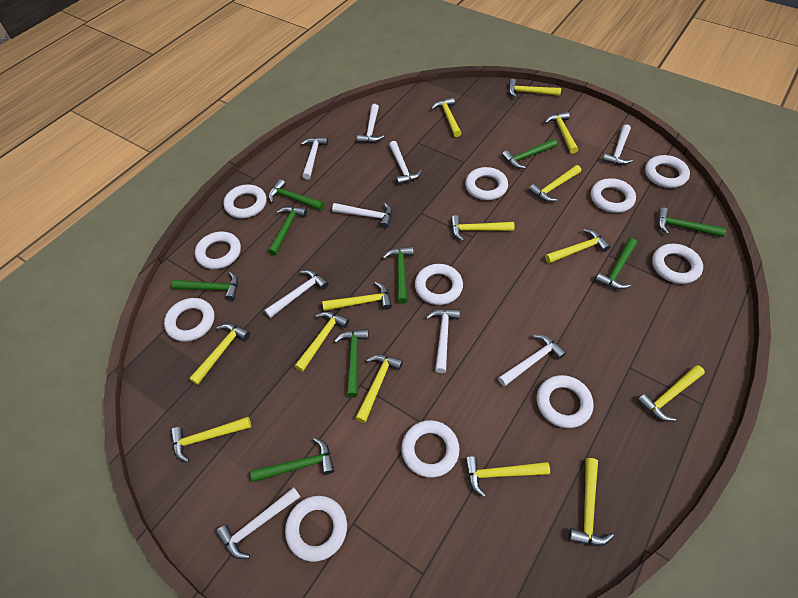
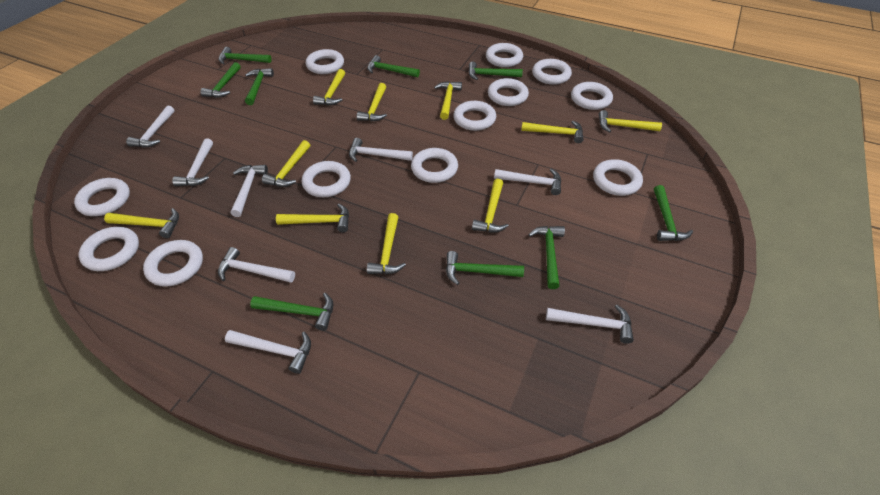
white hammer: 9 -> 8
white ring: 11 -> 12
yellow hammer: 14 -> 10

